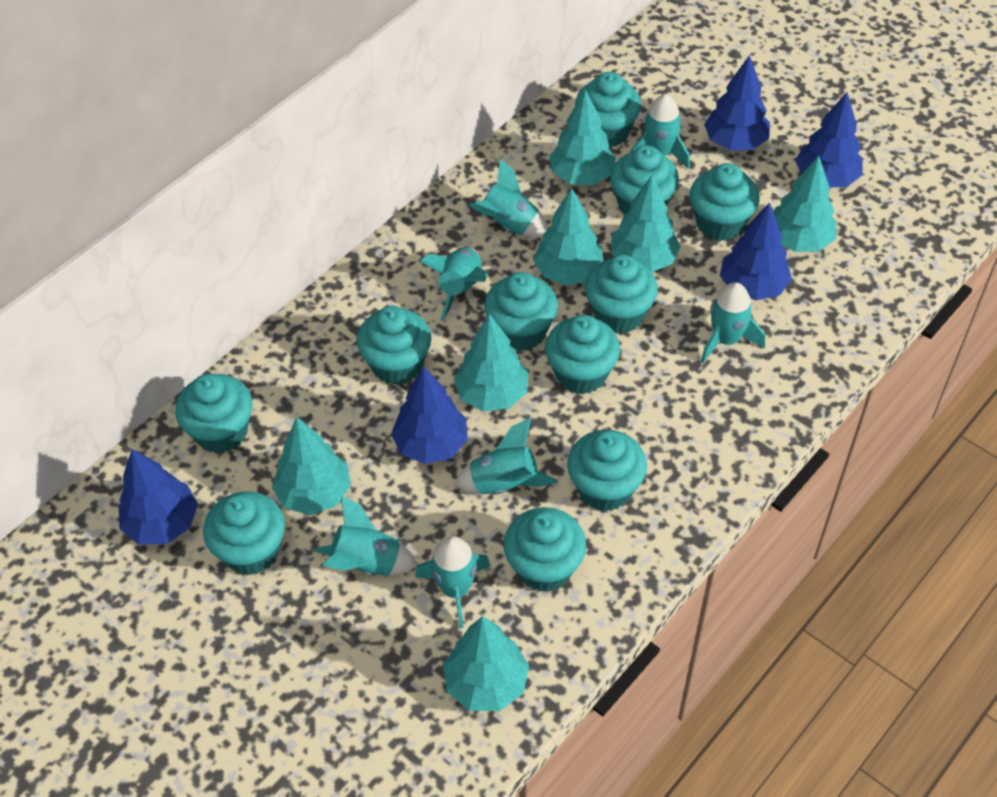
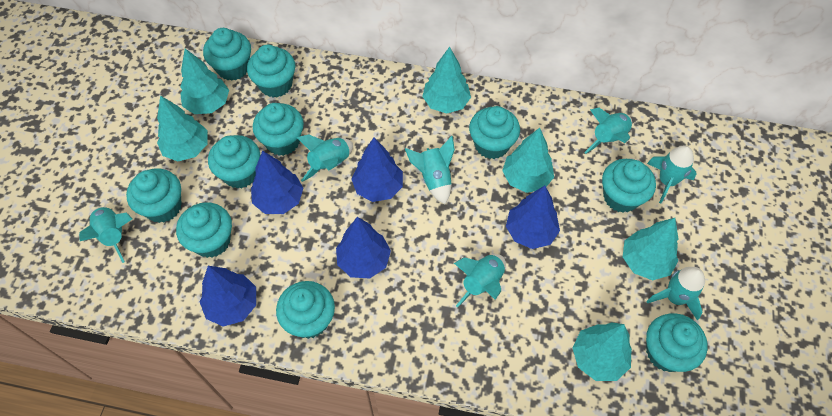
turquoise cupcake: 11 -> 10
turquoise tree: 7 -> 6

